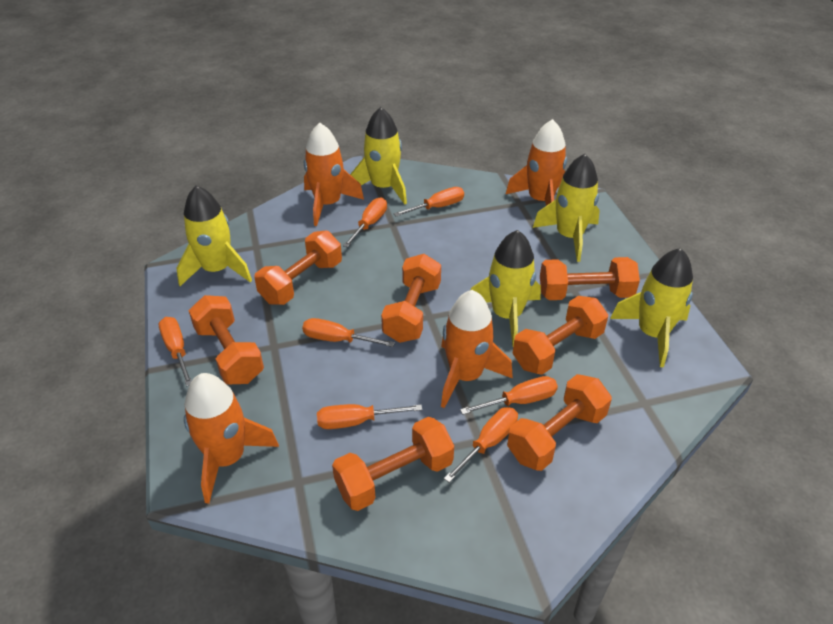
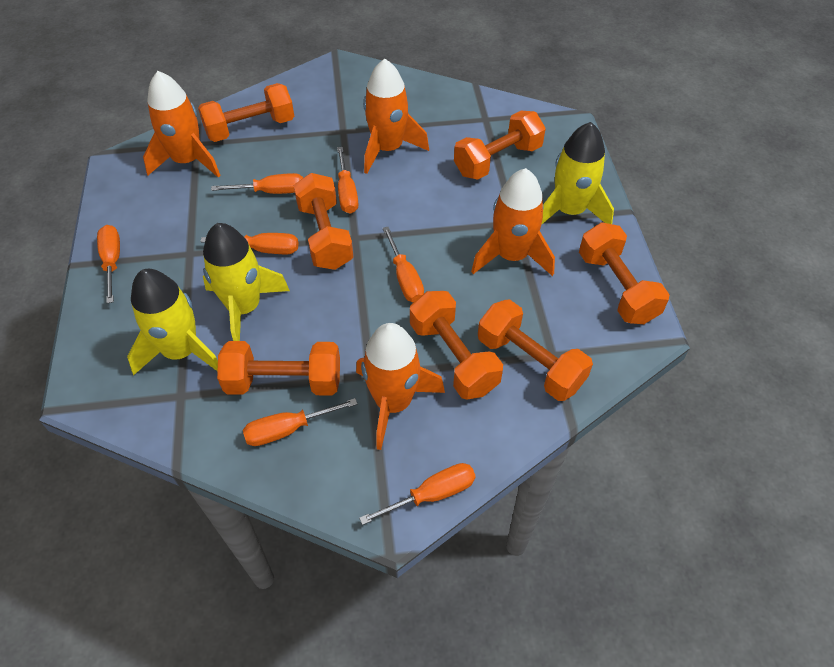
yellow rocket: 5 -> 3

